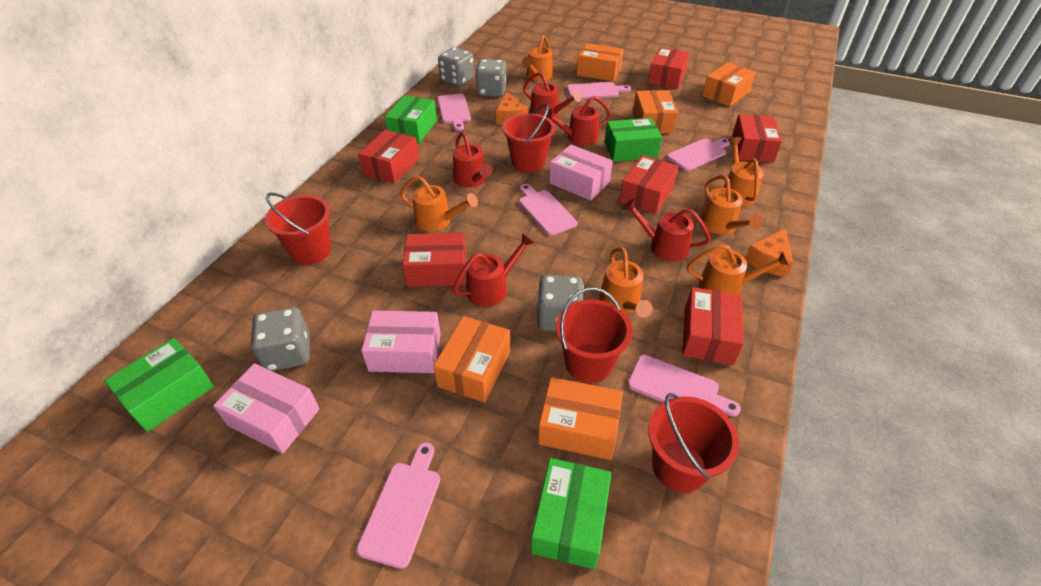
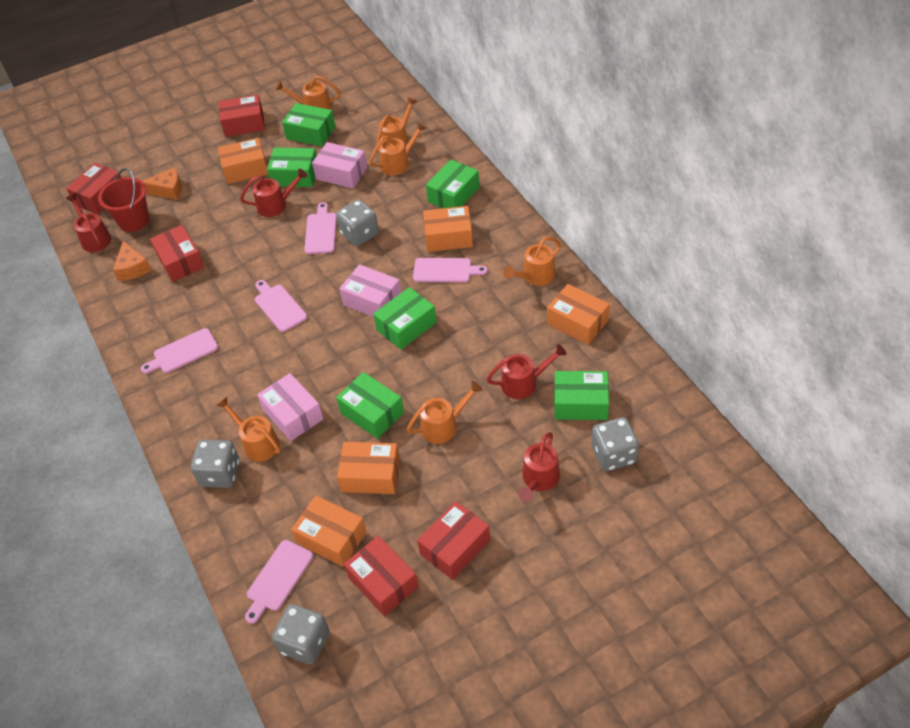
green box: 4 -> 6
pink cutting board: 6 -> 5
red box: 6 -> 5
red bucket: 4 -> 1
red watering can: 5 -> 4

